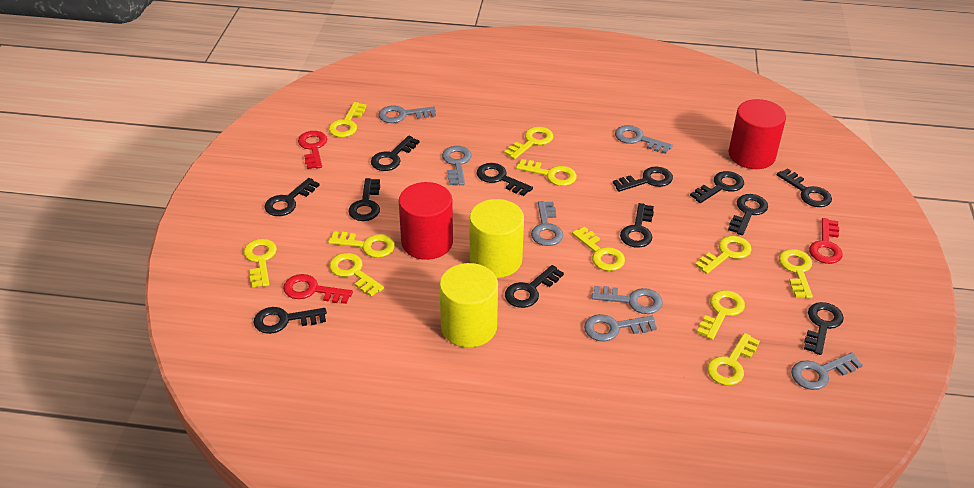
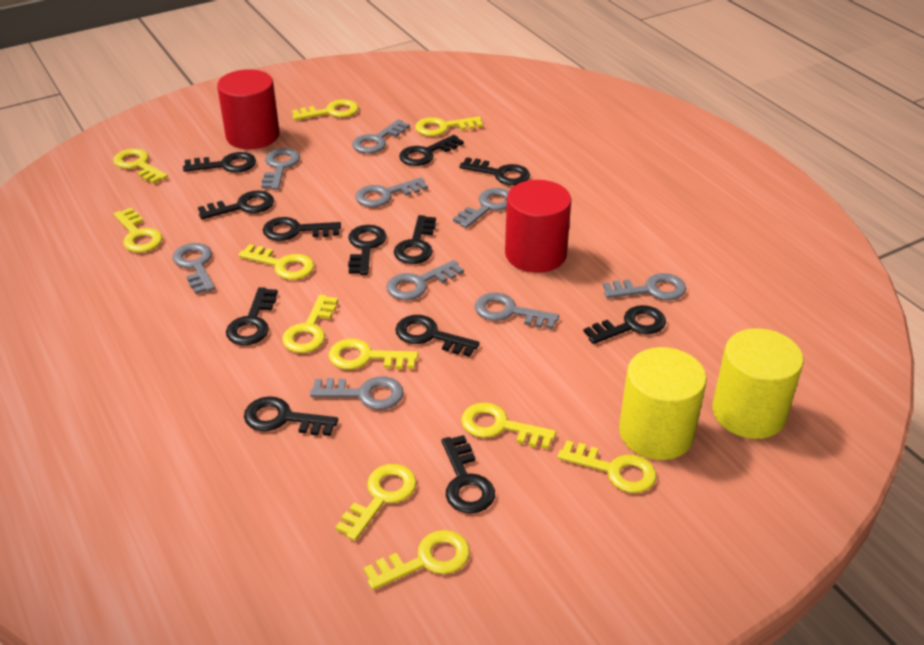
grey key: 7 -> 9
red key: 3 -> 0

